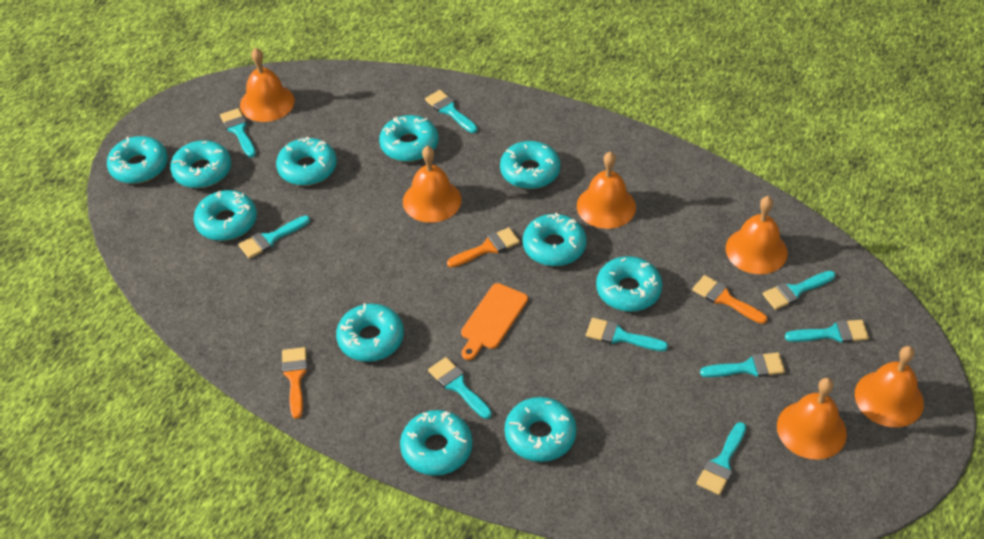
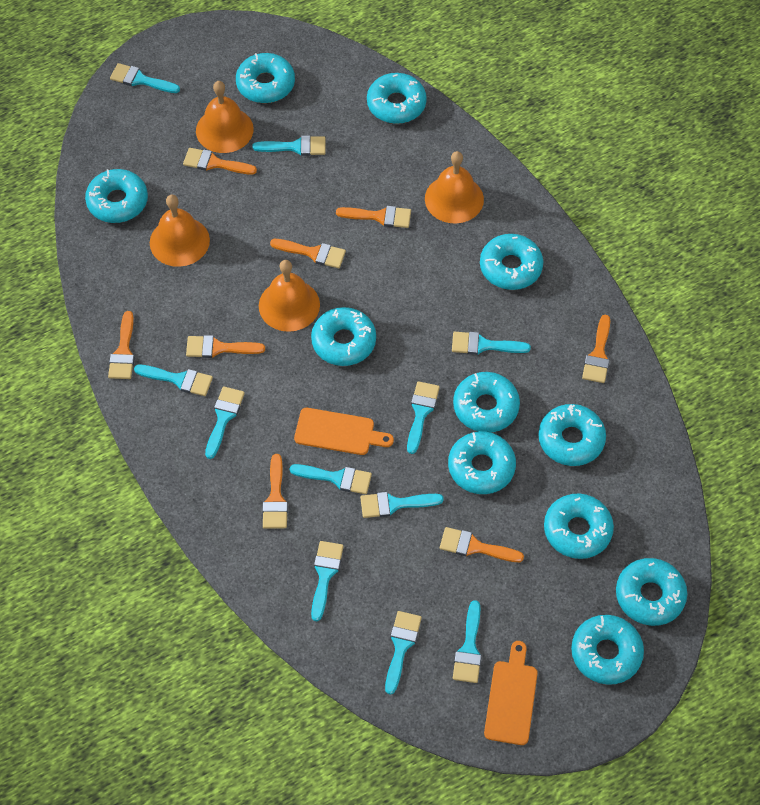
orange bell: 6 -> 4
orange brush: 3 -> 8
orange cutting board: 1 -> 2
turquoise brush: 9 -> 11

